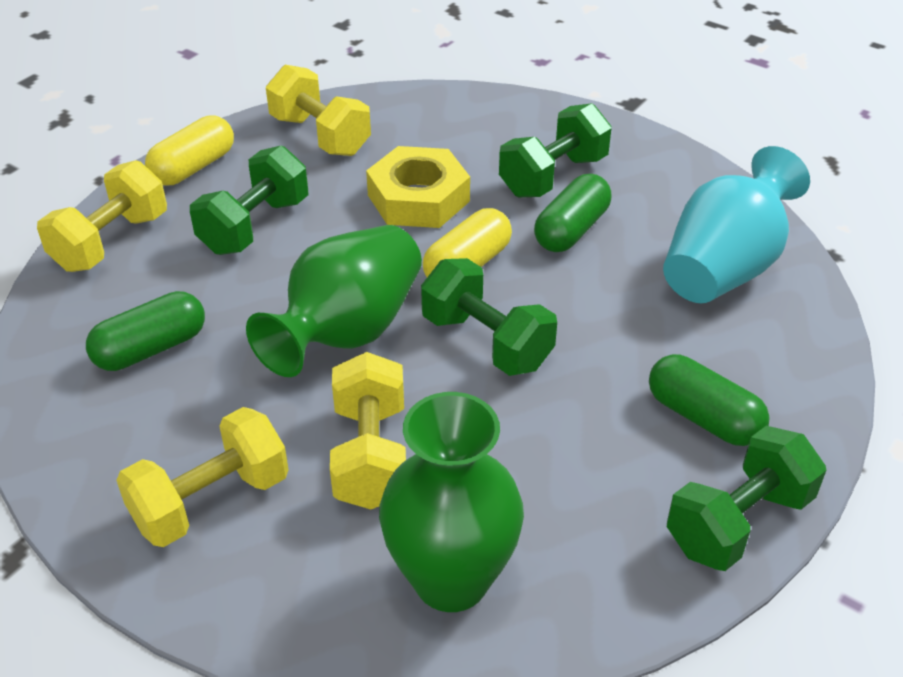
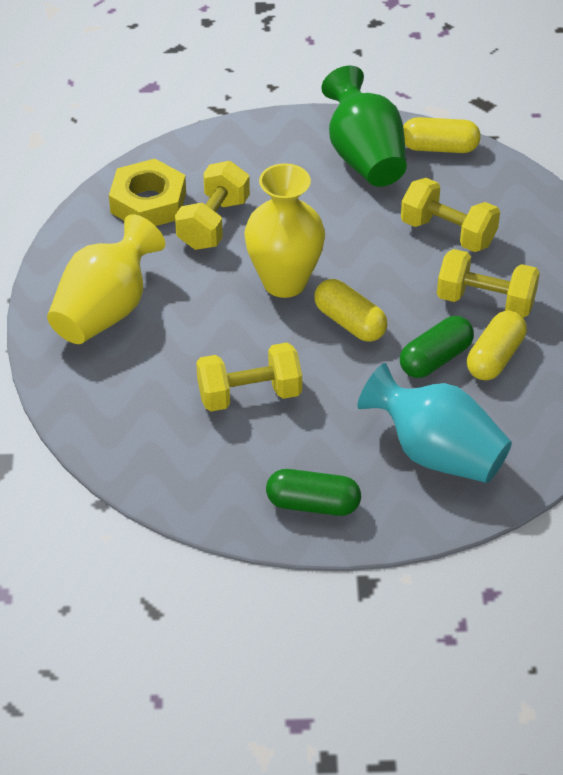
green capsule: 3 -> 2
green dumbbell: 4 -> 0
green vase: 2 -> 1
yellow capsule: 2 -> 3
yellow vase: 0 -> 2

